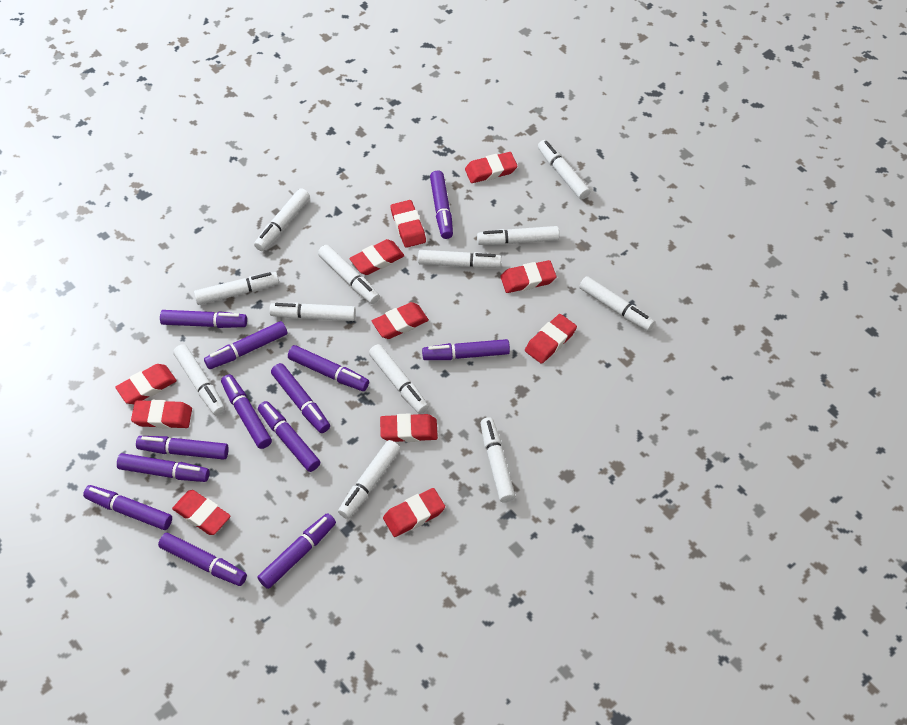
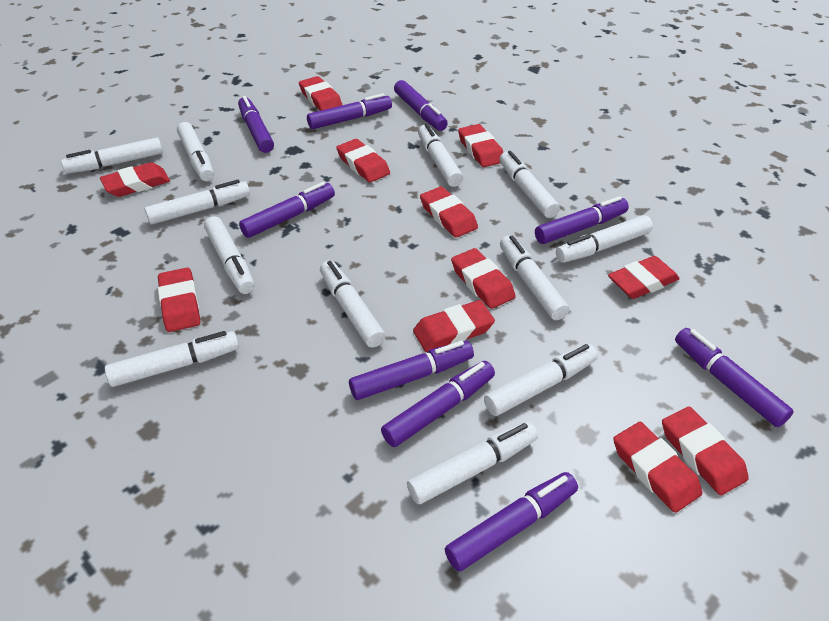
purple marker: 13 -> 9

